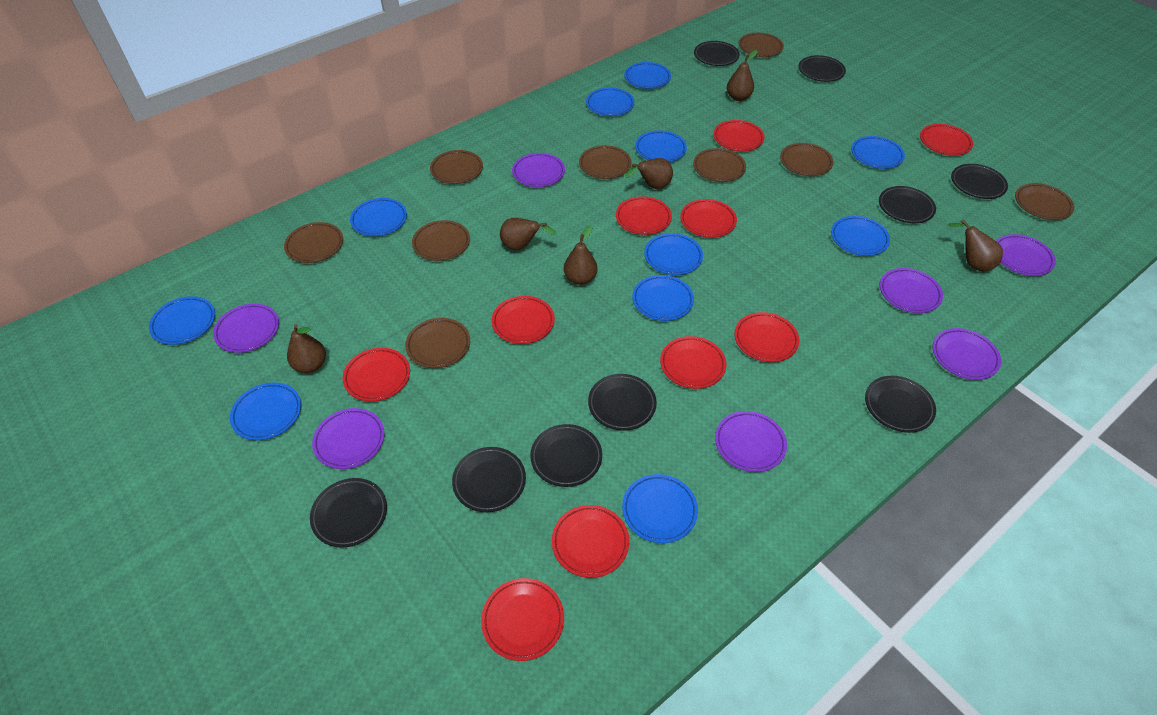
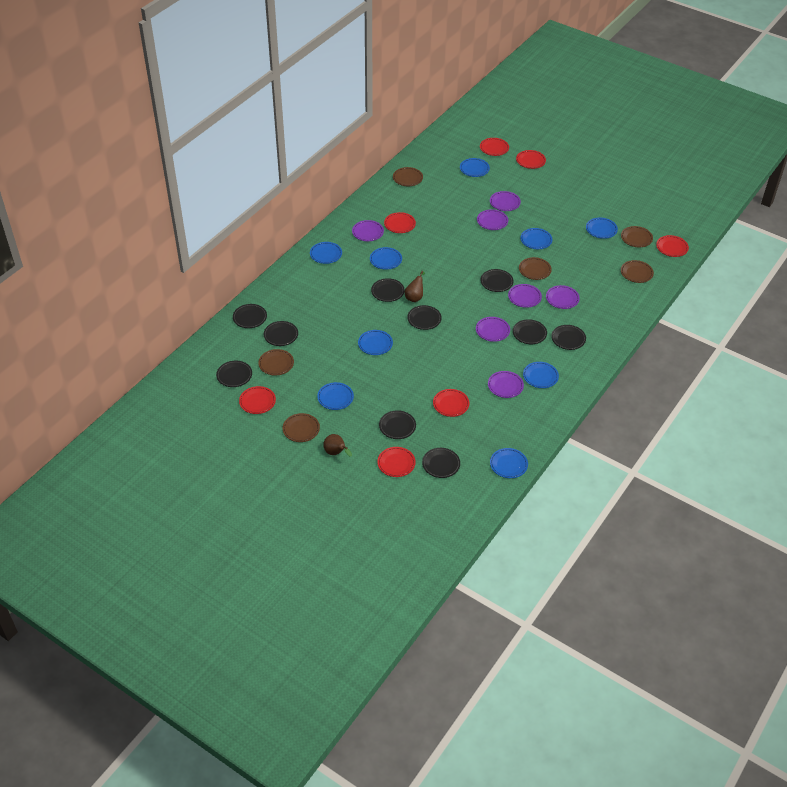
black plate: 9 -> 10
blue plate: 11 -> 9
brown pear: 6 -> 2
brown plate: 9 -> 6
red plate: 10 -> 7

